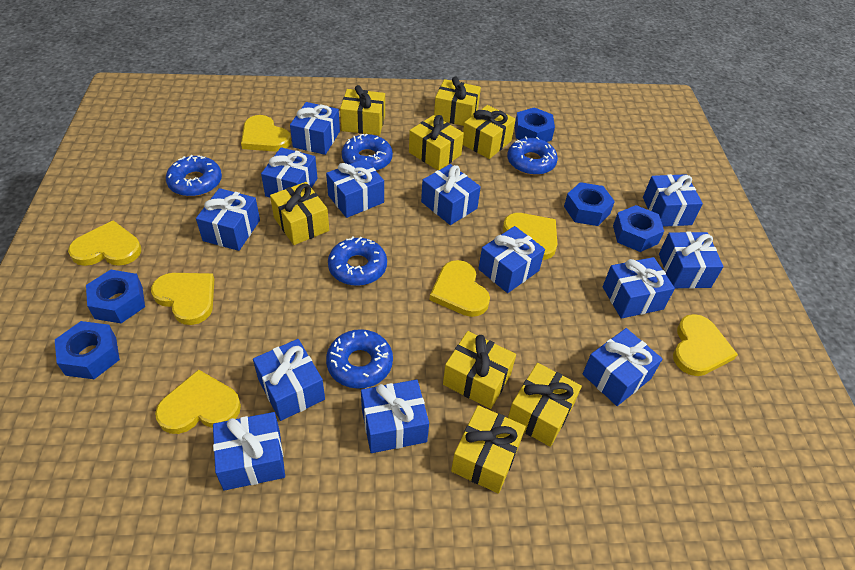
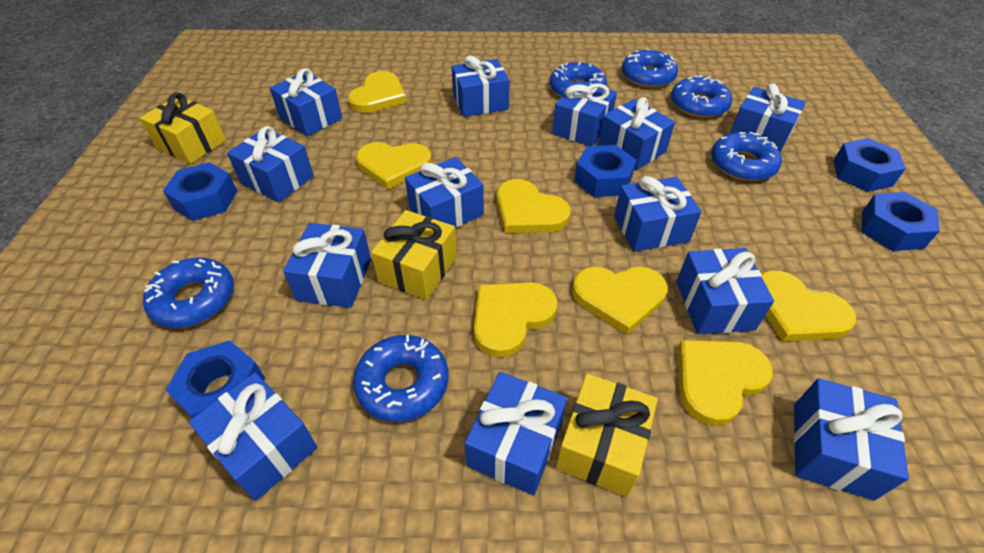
blue donut: 5 -> 6
yellow gift: 8 -> 3

